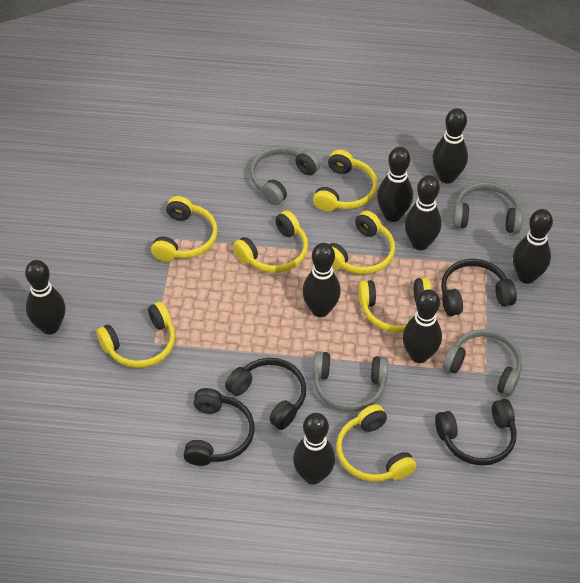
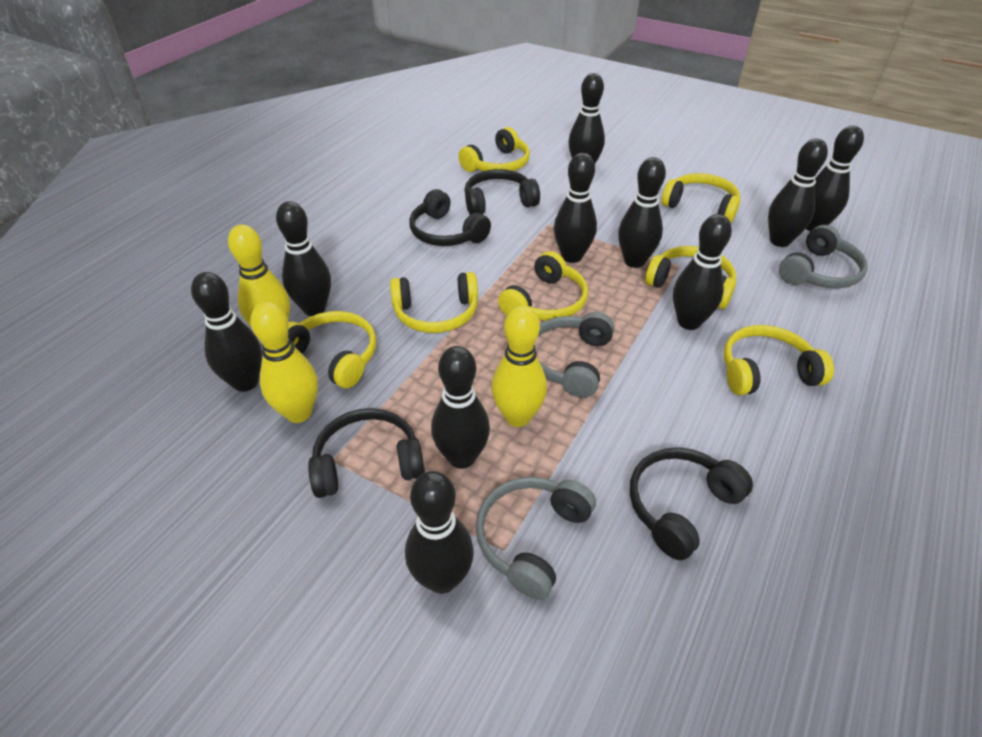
black bowling pin: 8 -> 10
grey headphones: 4 -> 3
yellow bowling pin: 0 -> 3

